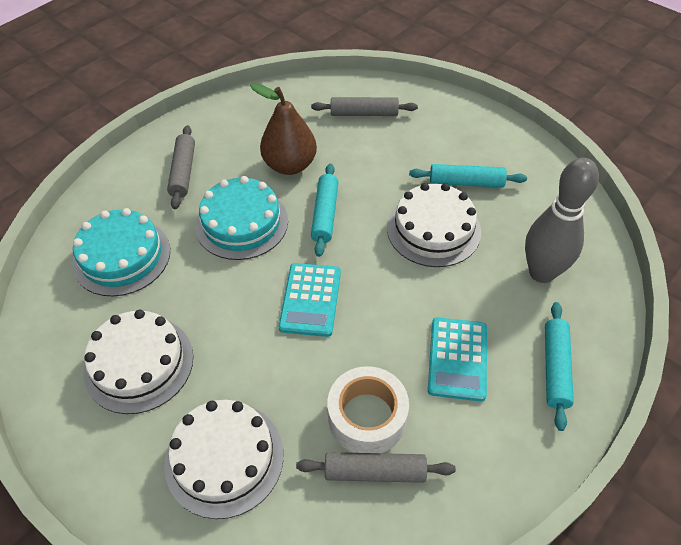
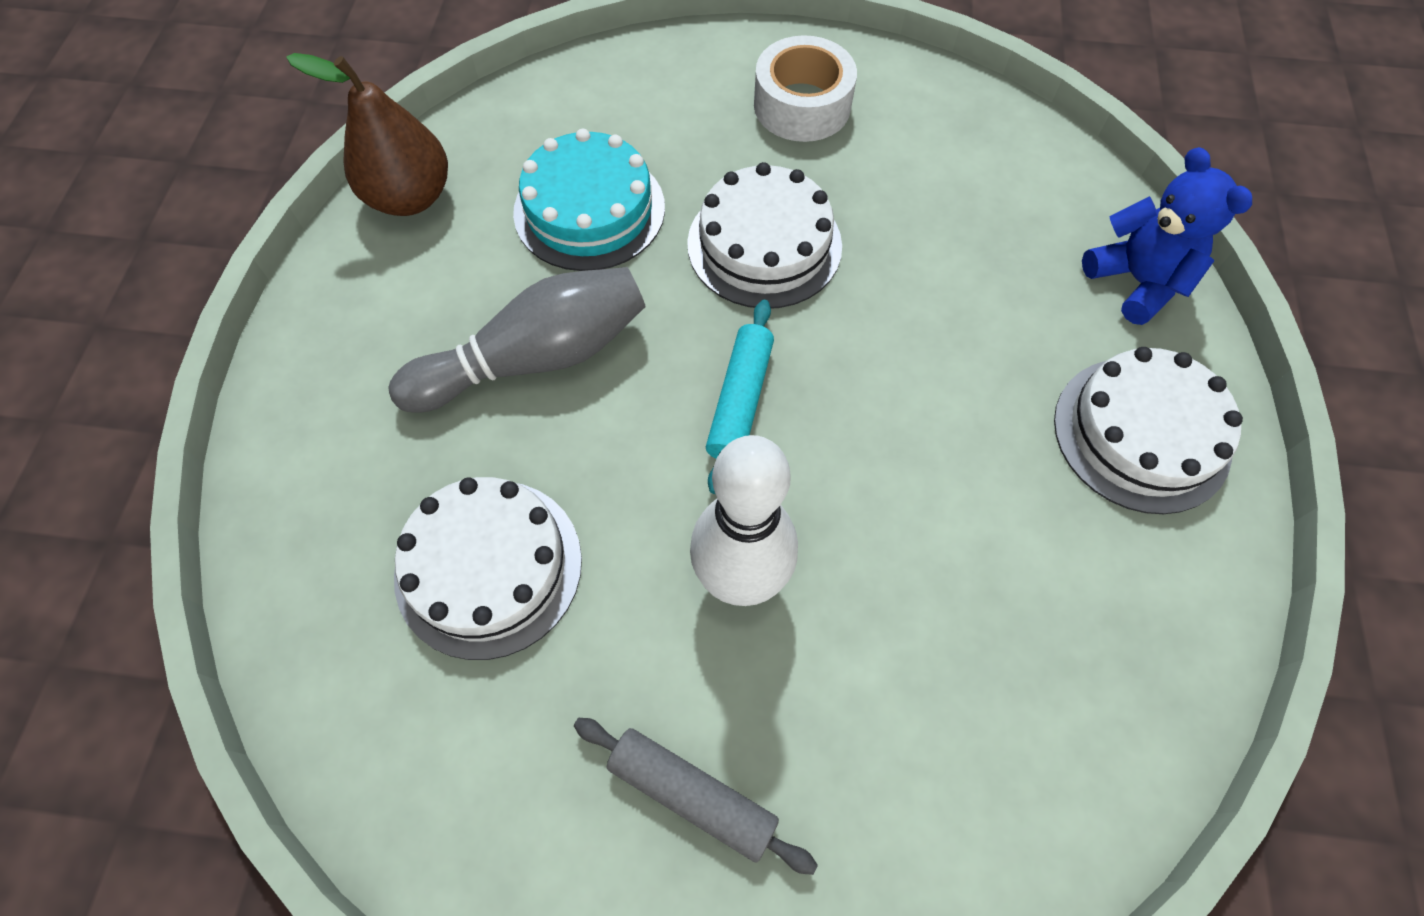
blue teddy bear: 0 -> 1
grey rolling pin: 3 -> 1
turquoise cake: 2 -> 1
turquoise calculator: 2 -> 0
turquoise rolling pin: 3 -> 1
white bowling pin: 0 -> 1

